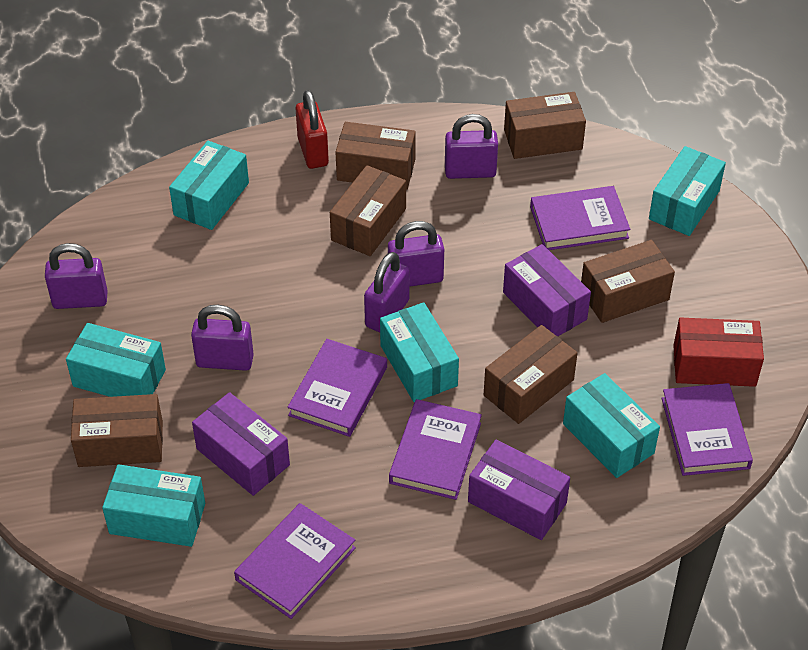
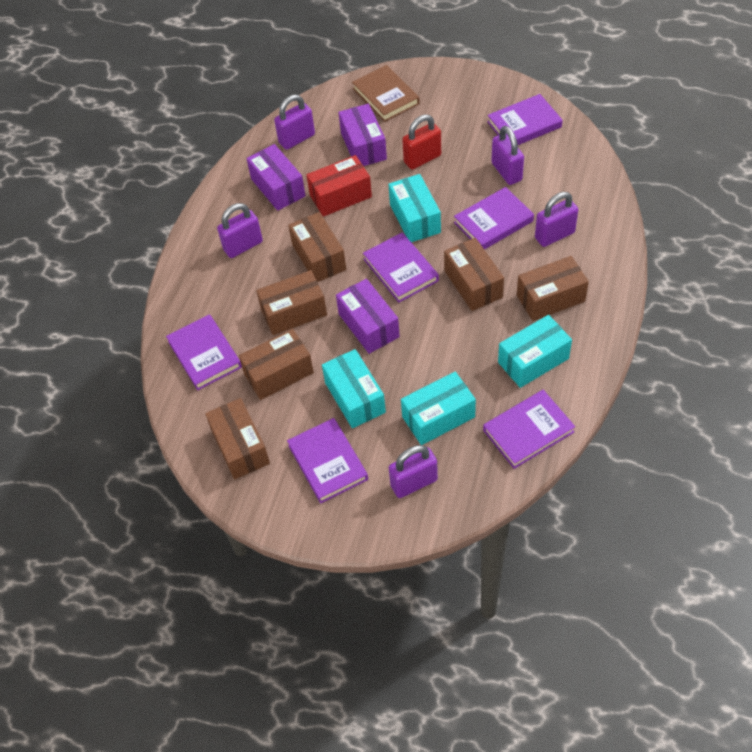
brown book: 0 -> 1
purple book: 5 -> 6
turquoise box: 6 -> 4

